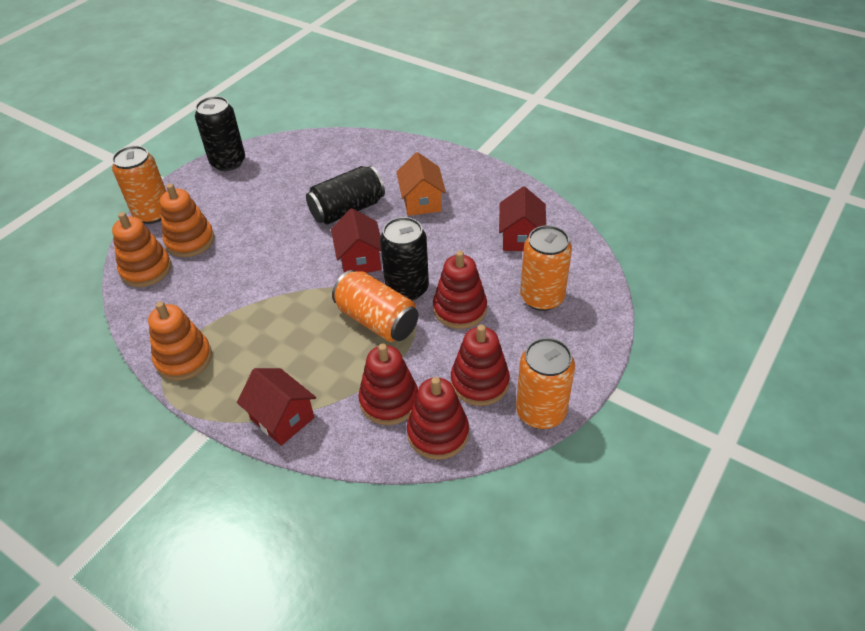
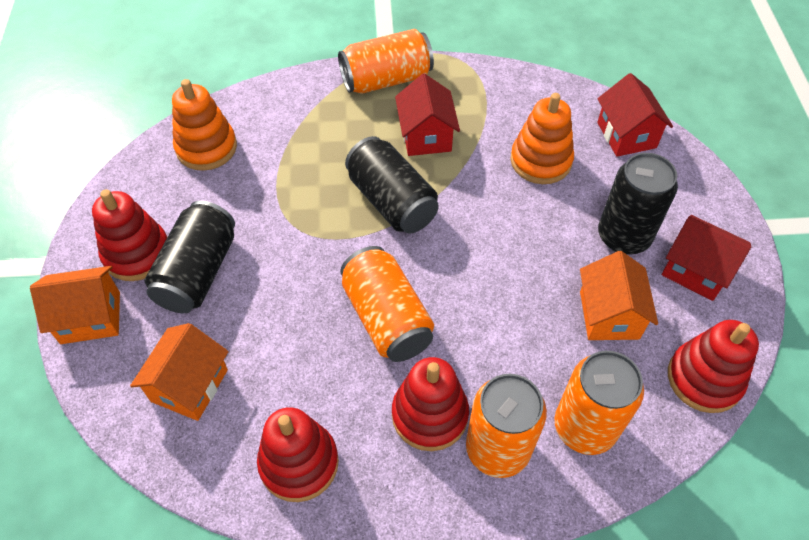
orange house: 1 -> 3
orange stacking toy: 3 -> 2

